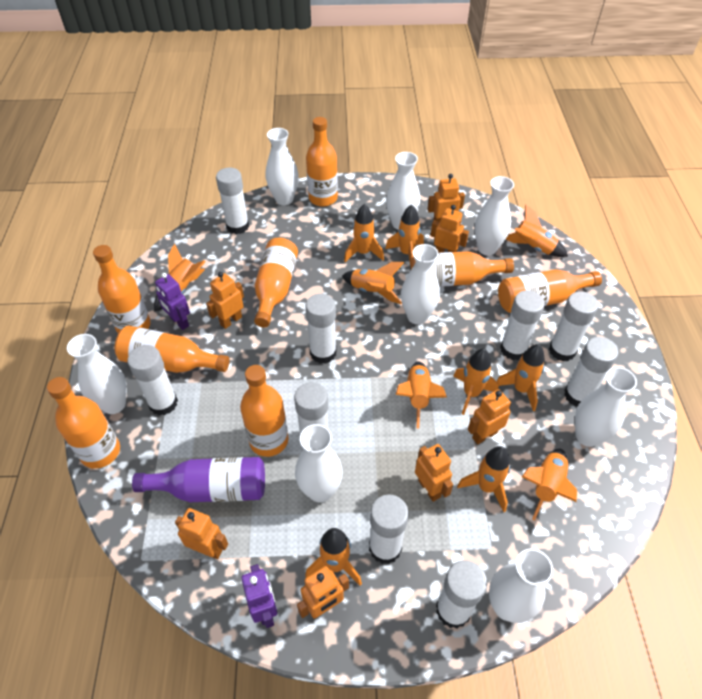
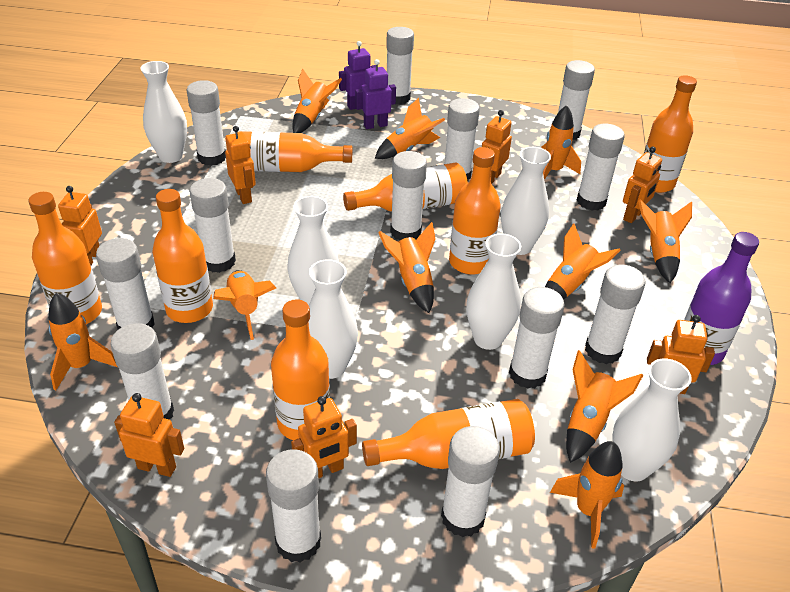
orange rocket: 11 -> 10
white glue stick: 9 -> 13
white vase: 8 -> 6

